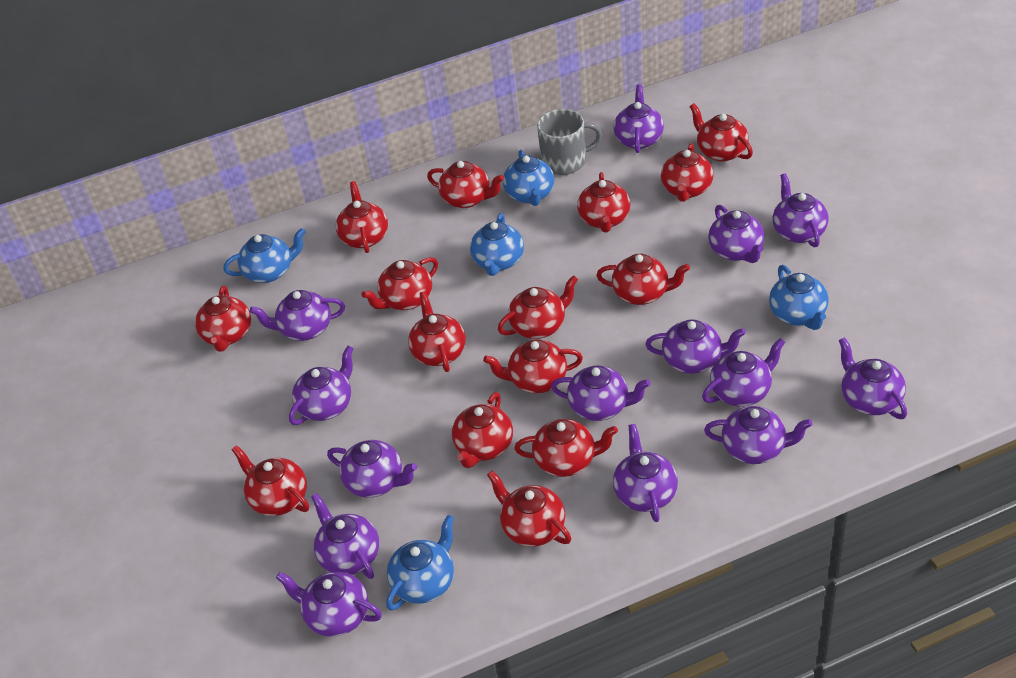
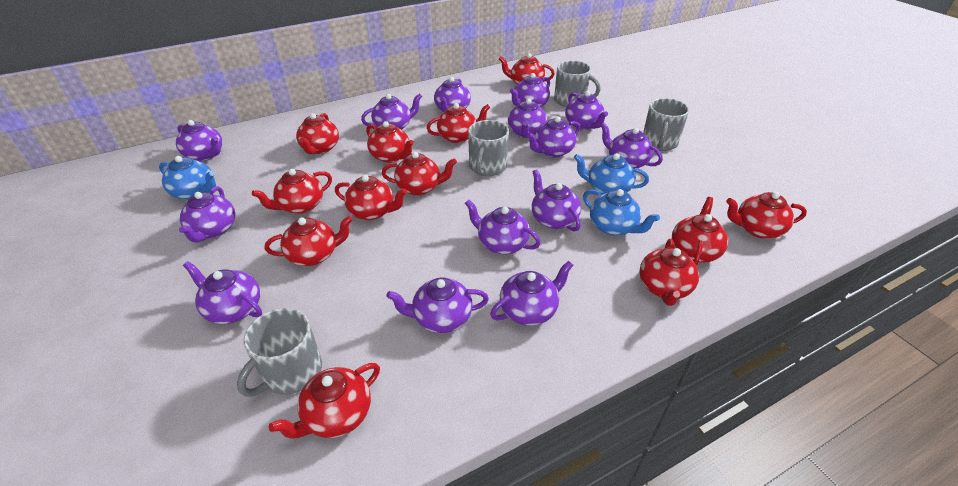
blue teapot: 5 -> 3
grey mug: 1 -> 4
red teapot: 15 -> 12

